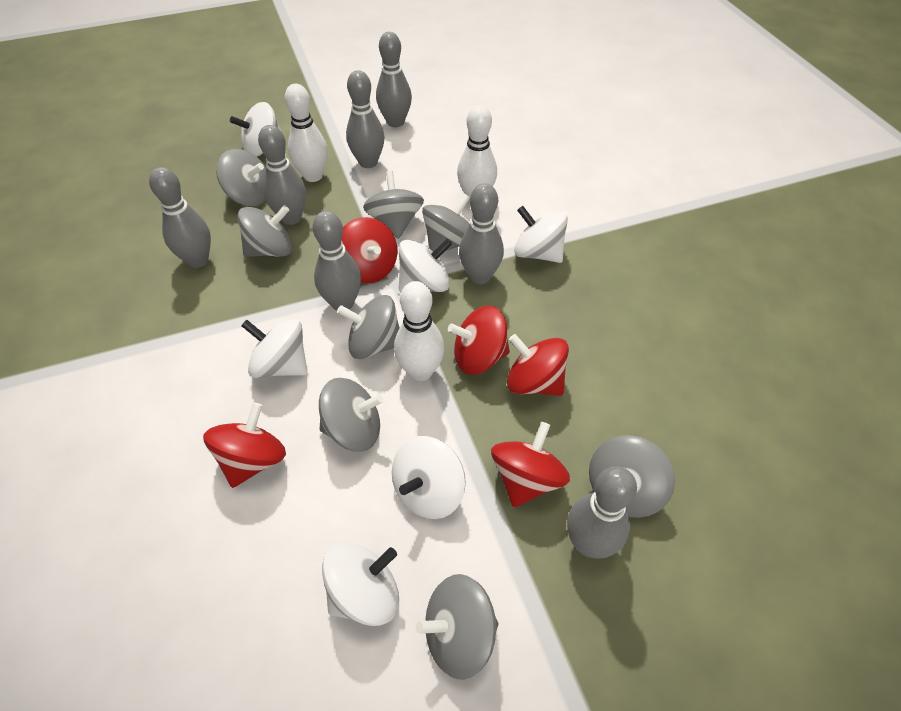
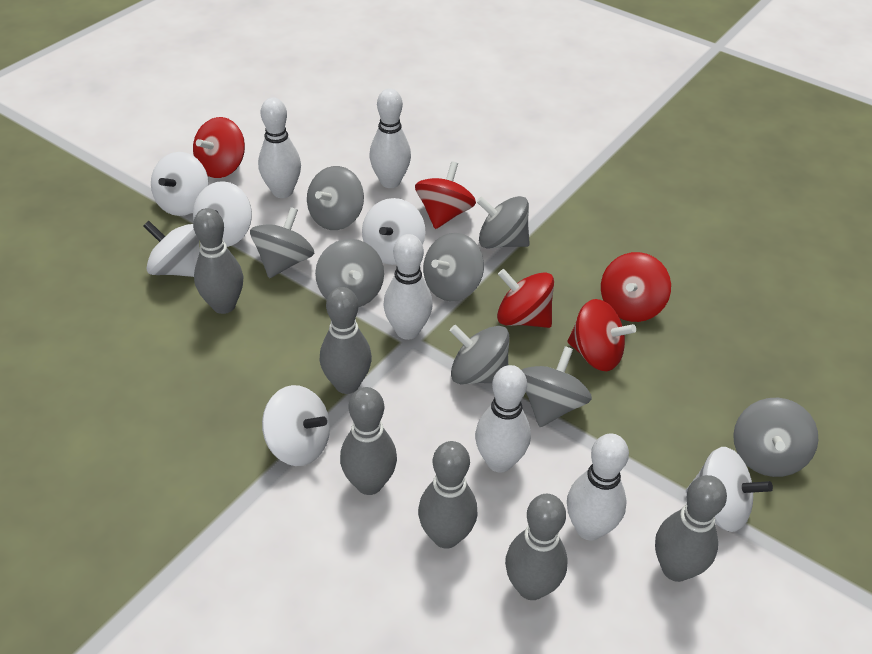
grey bowling pin: 7 -> 6
white bowling pin: 3 -> 5

